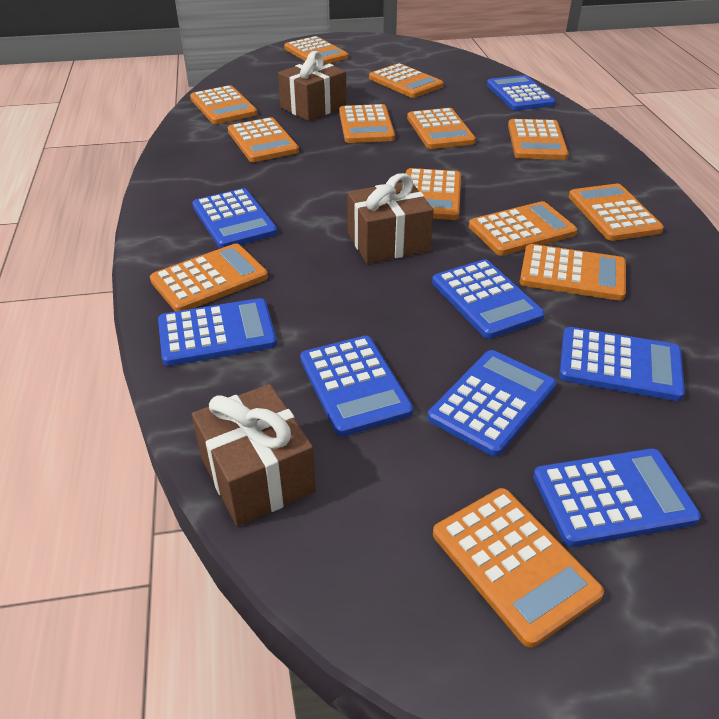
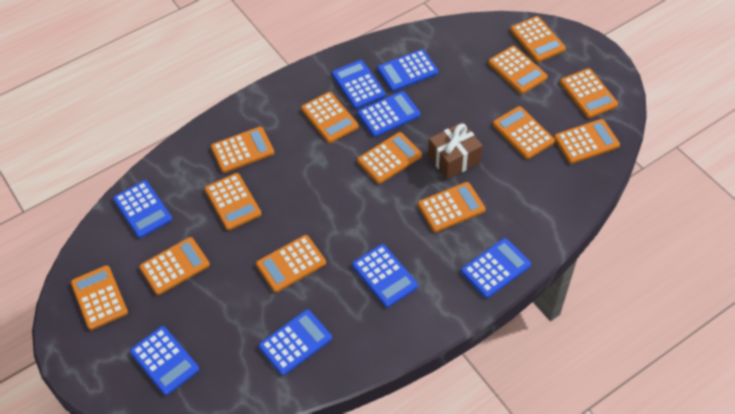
brown gift: 3 -> 1

